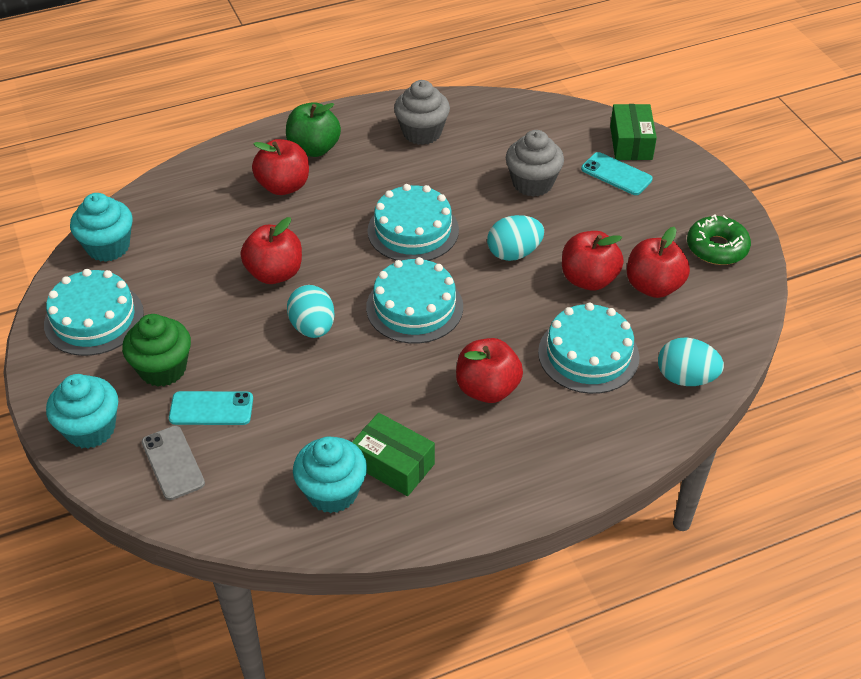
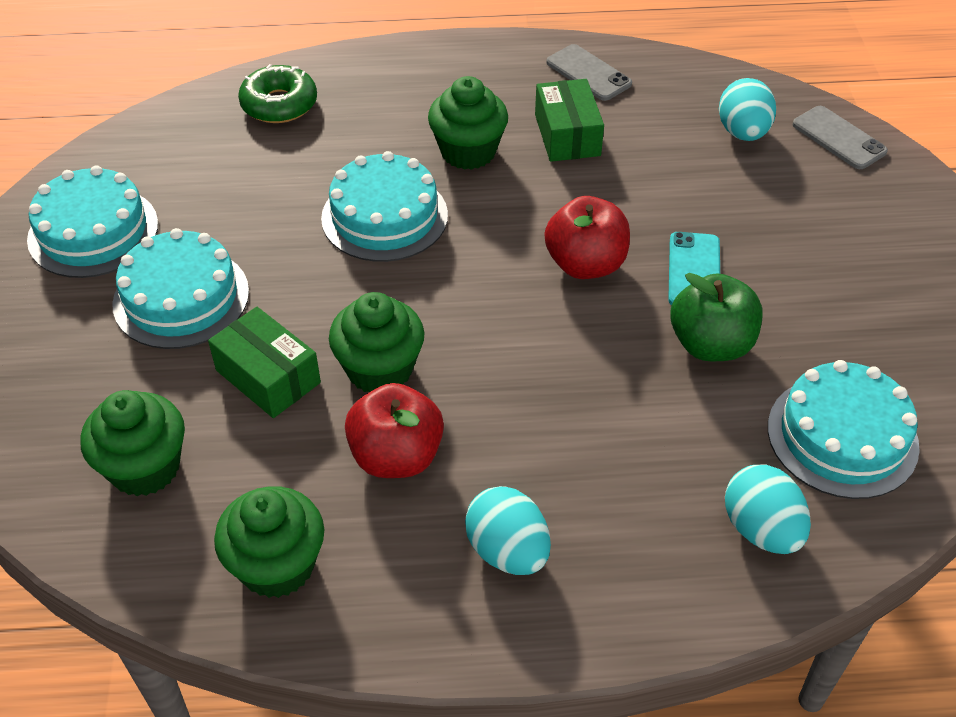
green cupcake: 1 -> 4
grey cupcake: 2 -> 0
grey phone: 1 -> 2
red apple: 5 -> 2
turquoise cupcake: 3 -> 0
turquoise phone: 2 -> 1

